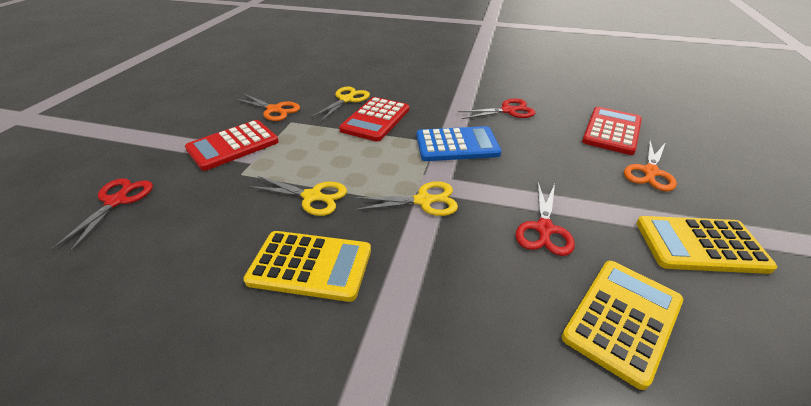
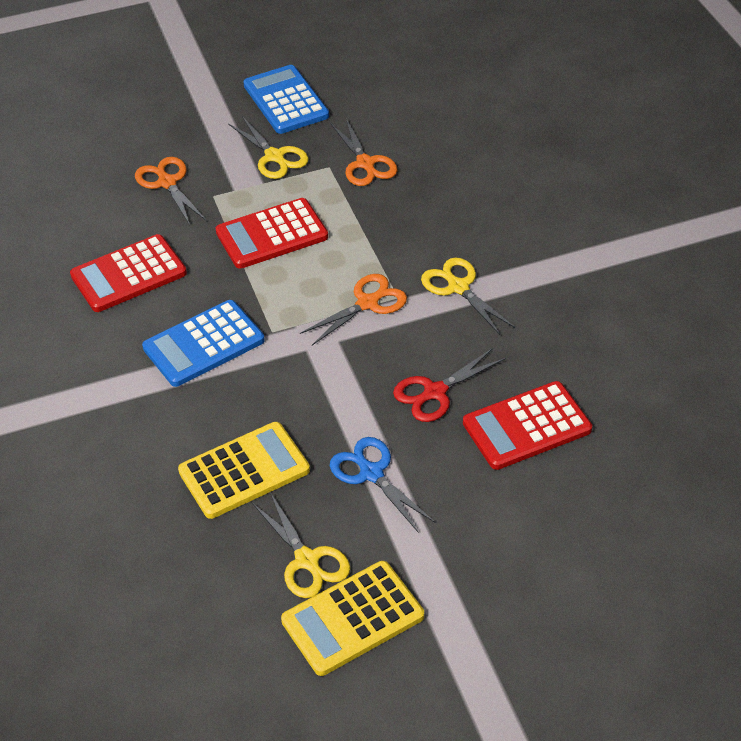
blue calculator: 1 -> 2
blue scissors: 0 -> 1
orange scissors: 2 -> 3
red scissors: 3 -> 1
yellow calculator: 3 -> 2

